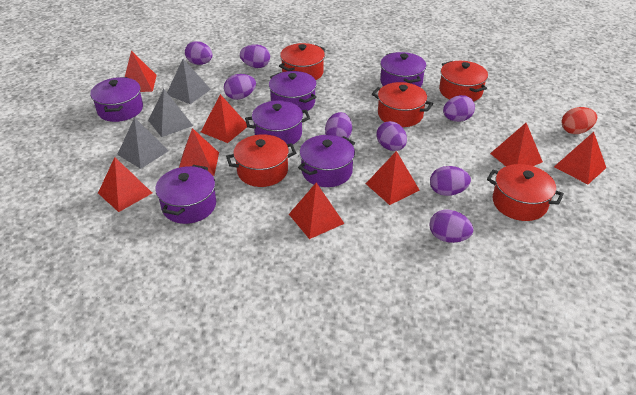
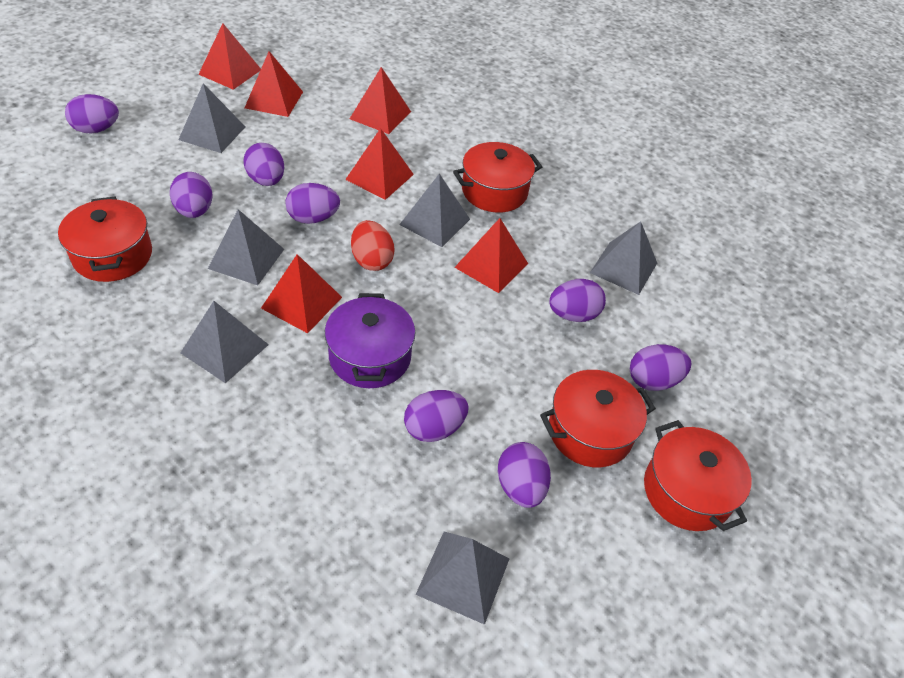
grey pyramid: 3 -> 6
purple pot: 6 -> 1
red pot: 5 -> 4
red pyramid: 8 -> 6

